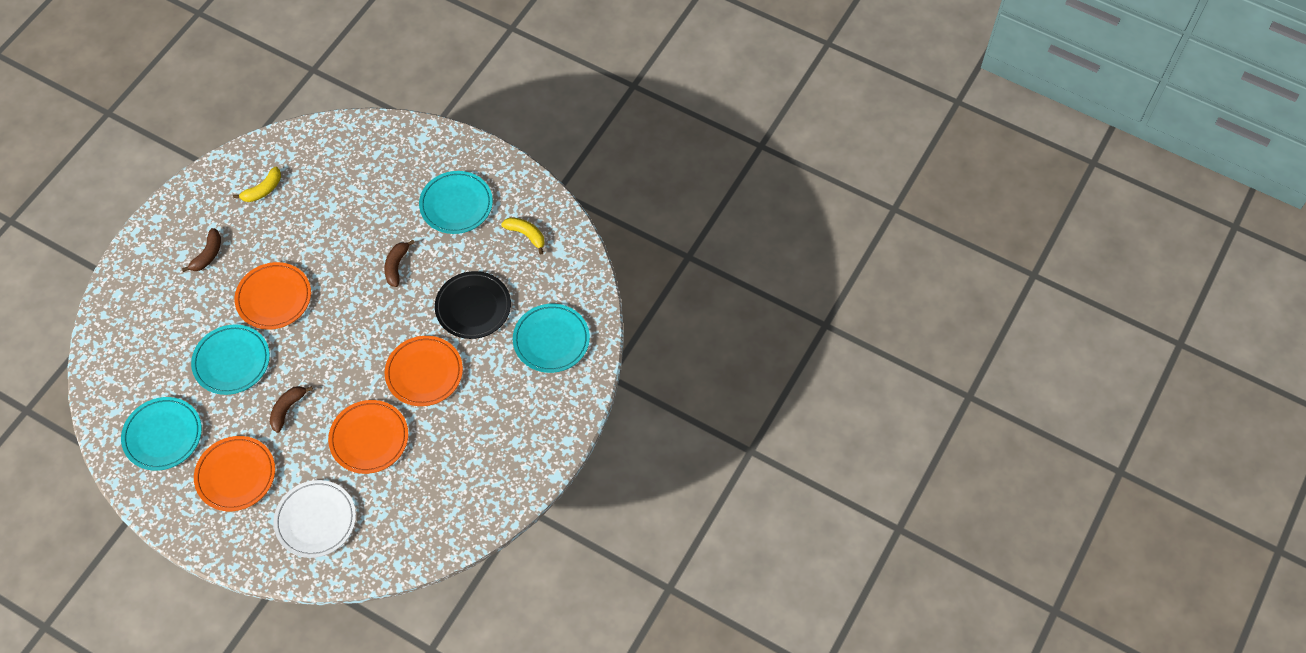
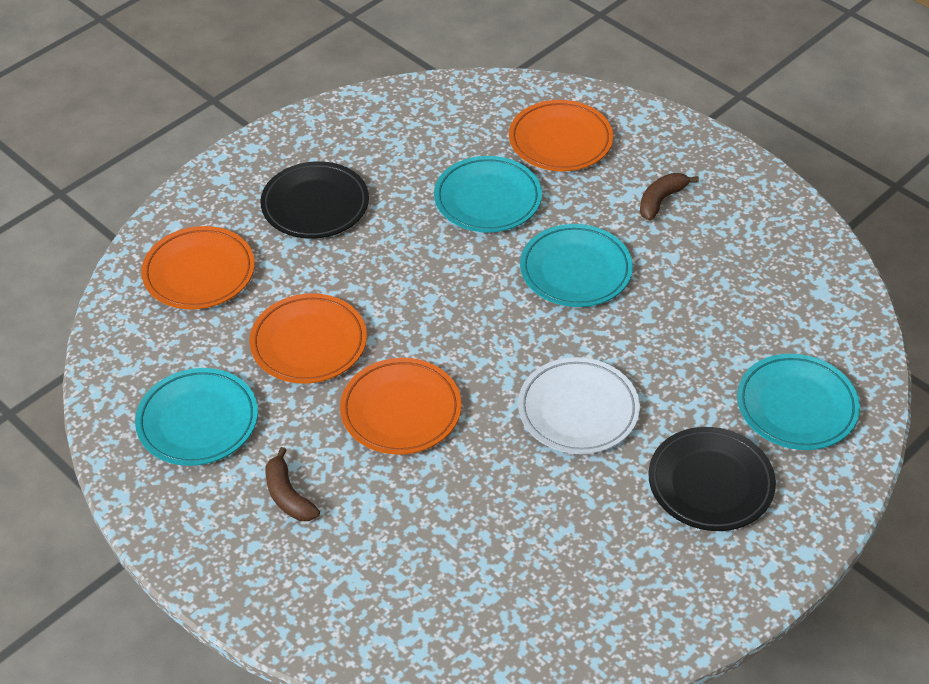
black plate: 1 -> 2
brown banana: 3 -> 2
yellow banana: 2 -> 0

